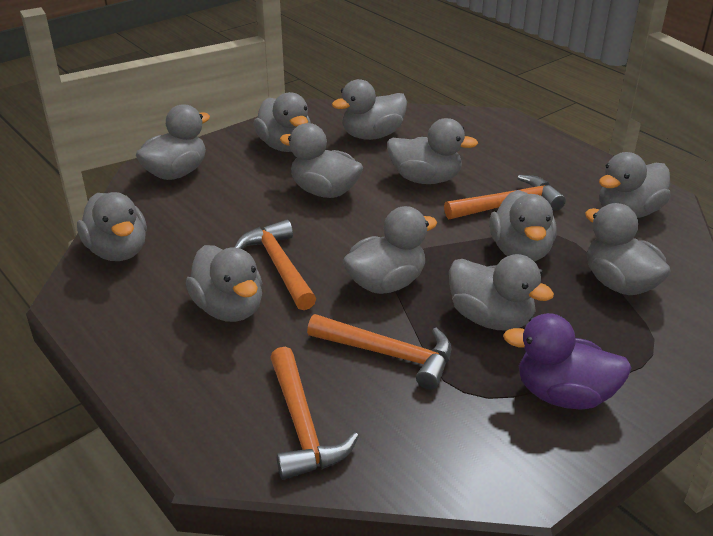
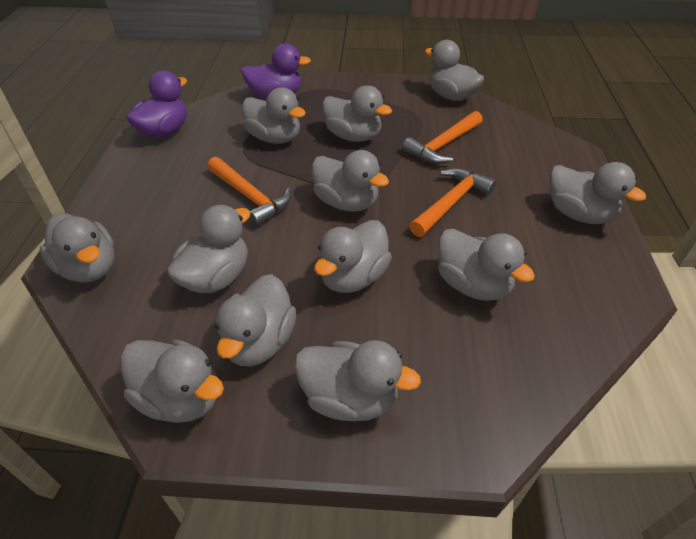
orange hammer: 4 -> 3
purple duck: 1 -> 2

